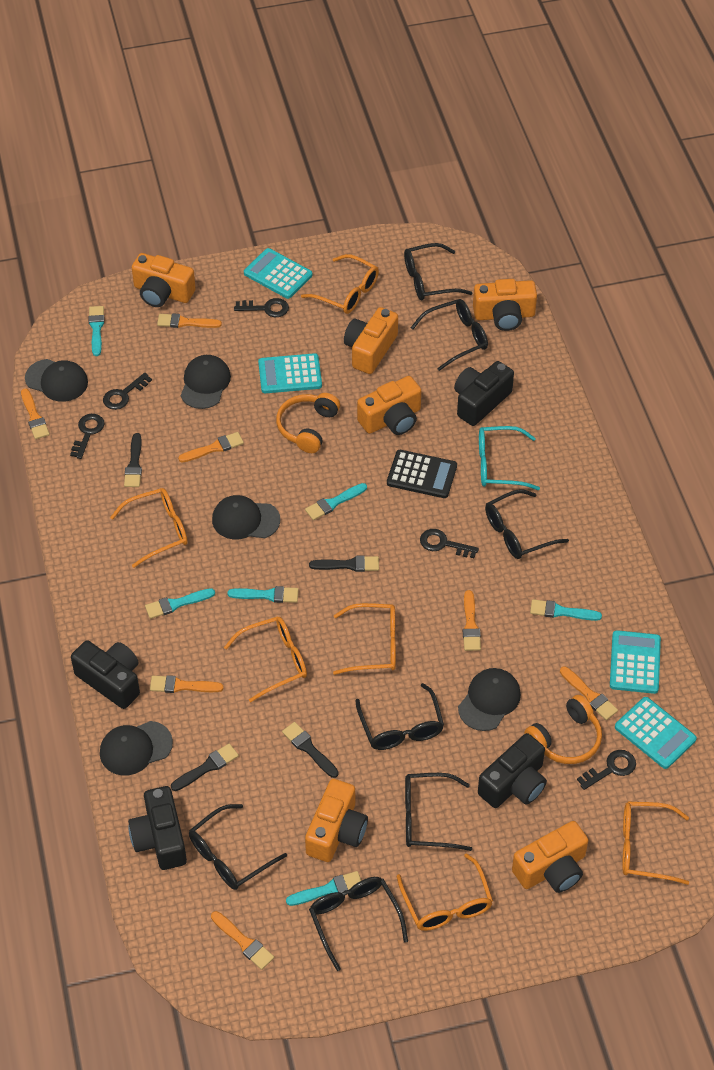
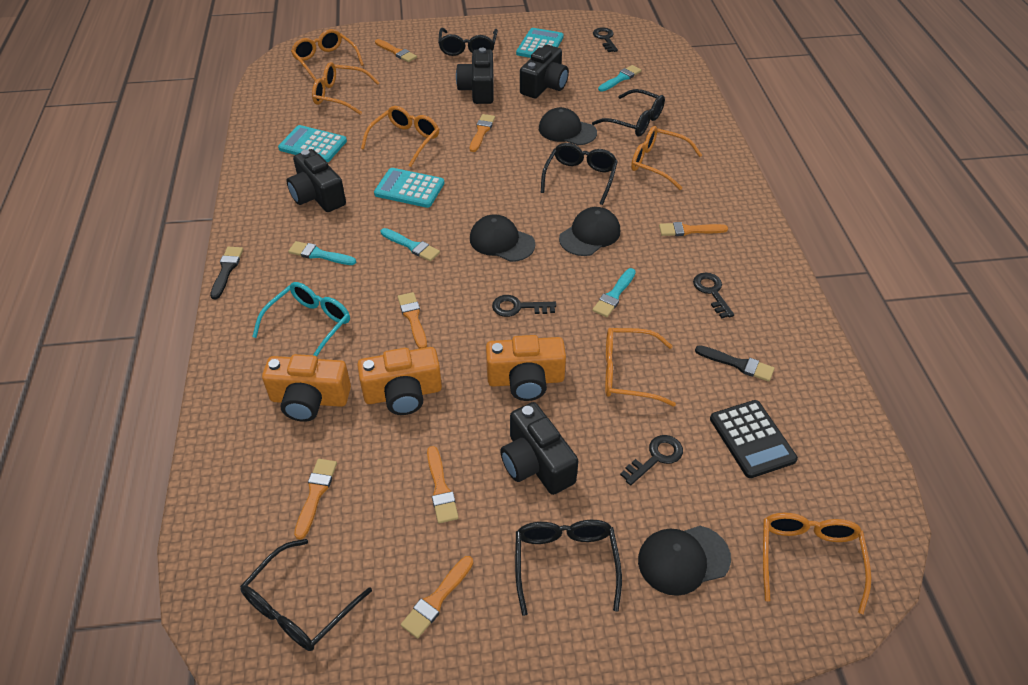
black brush: 4 -> 2
black cap: 5 -> 4
black glasses: 7 -> 5
black key: 5 -> 4
orange camera: 6 -> 3
orange headphones: 2 -> 0
turquoise brush: 6 -> 4
turquoise calculator: 4 -> 3

